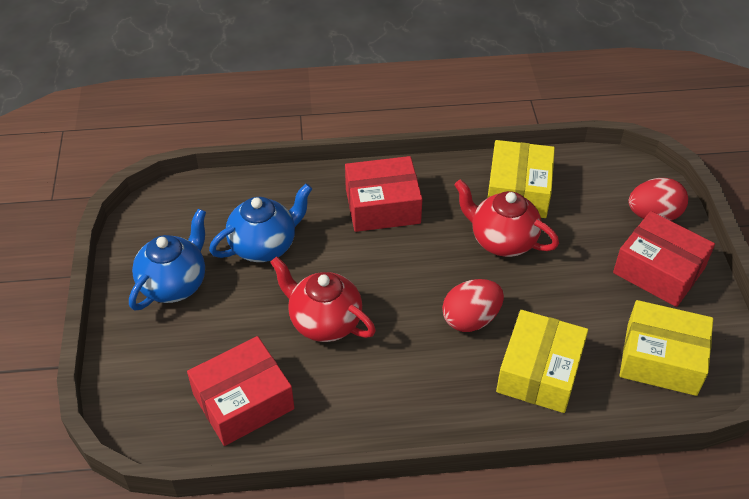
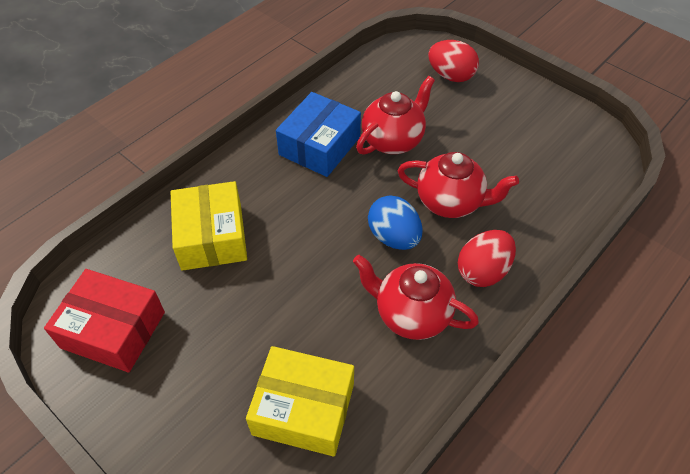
blue box: 0 -> 1
blue egg: 0 -> 1
blue teapot: 2 -> 0
red box: 3 -> 1
red teapot: 2 -> 3
yellow box: 3 -> 2

